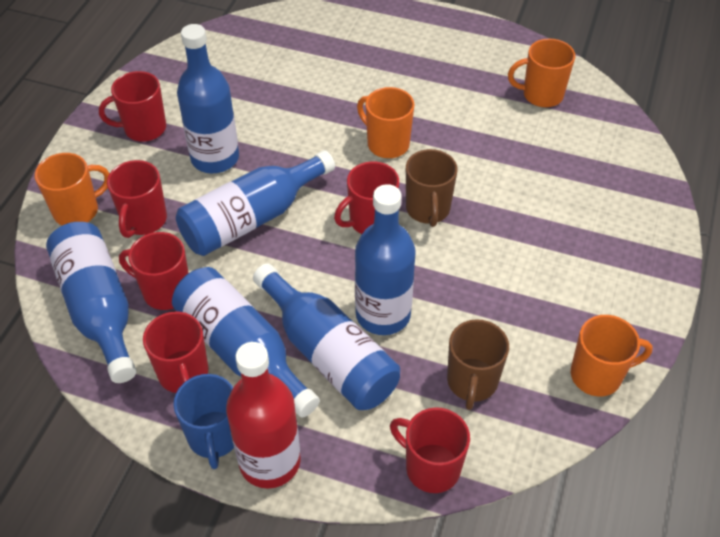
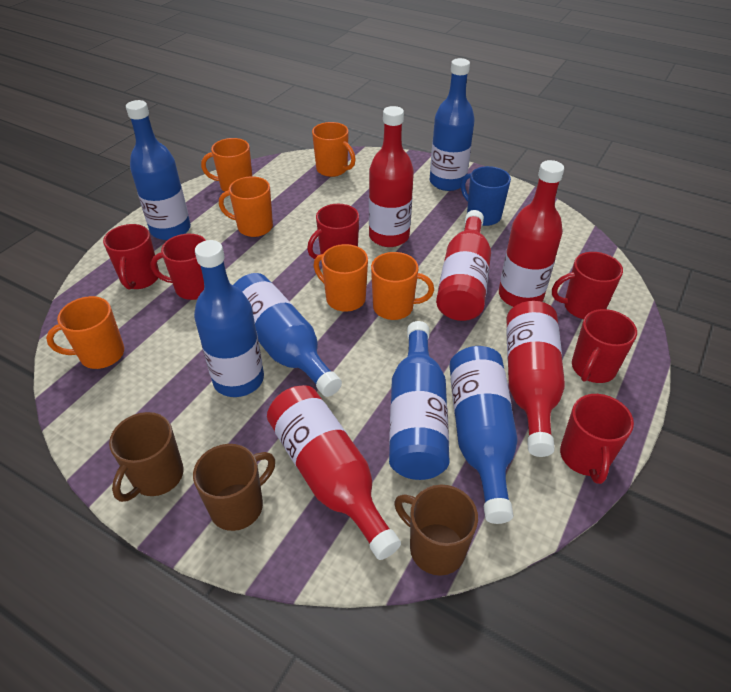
brown mug: 2 -> 3
orange mug: 4 -> 6
red bottle: 1 -> 5

